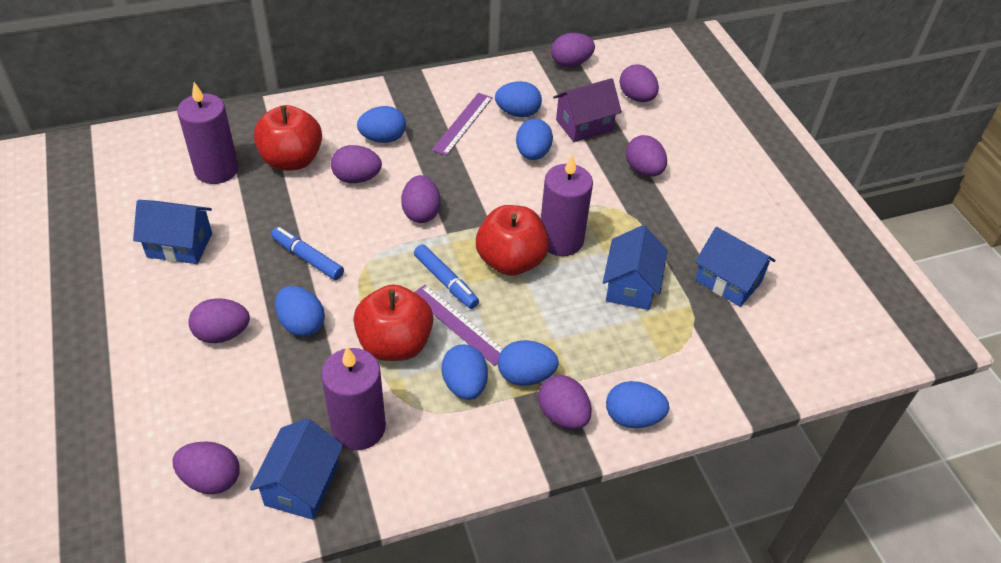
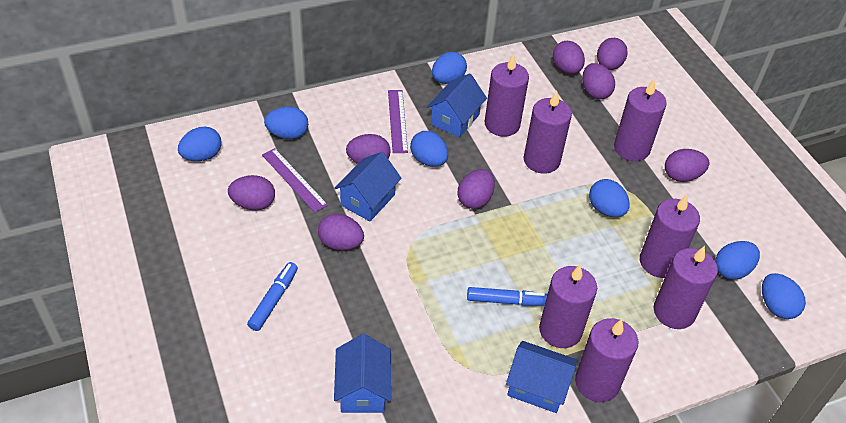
purple candle: 3 -> 7
purple house: 1 -> 0
red apple: 3 -> 0

